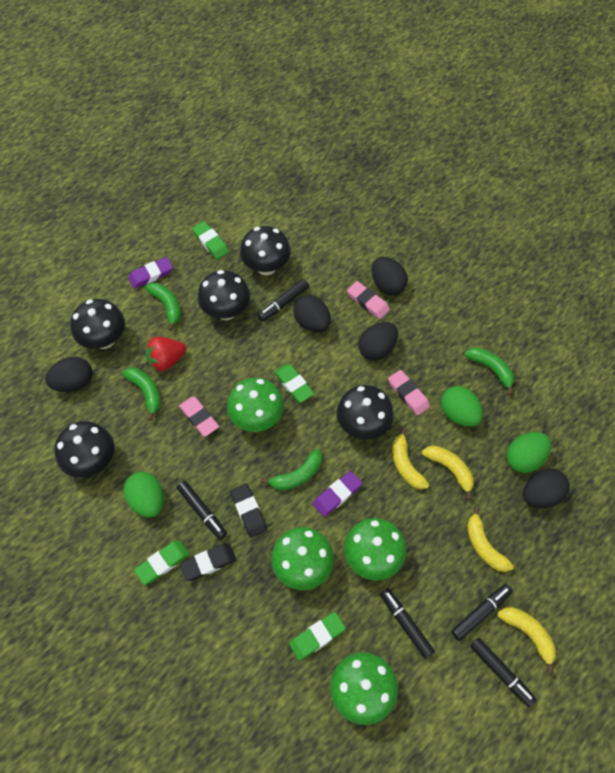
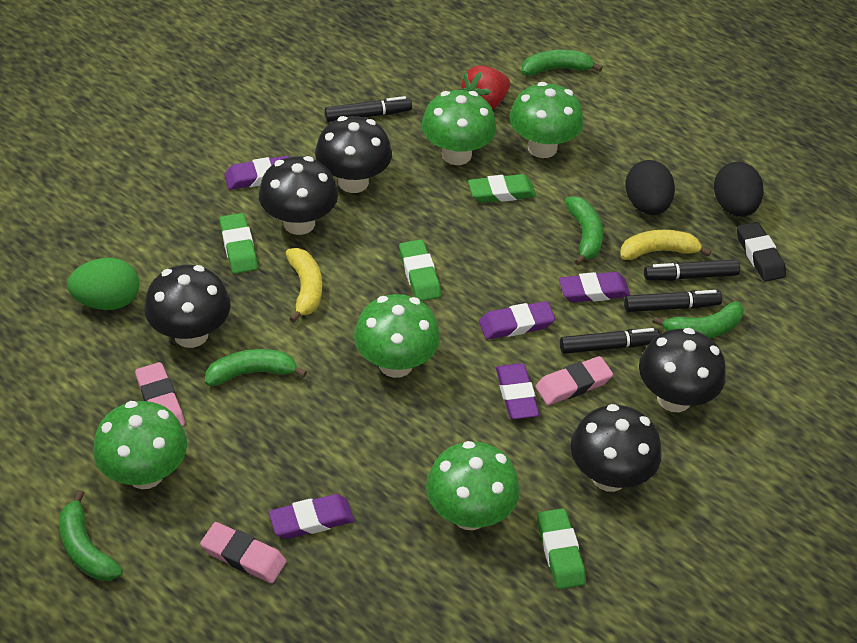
black egg: 5 -> 2
black eraser: 2 -> 1
black marker: 5 -> 4
green banana: 4 -> 5
green egg: 3 -> 1
green mushroom: 4 -> 5
purple eraser: 2 -> 5
yellow banana: 4 -> 2

